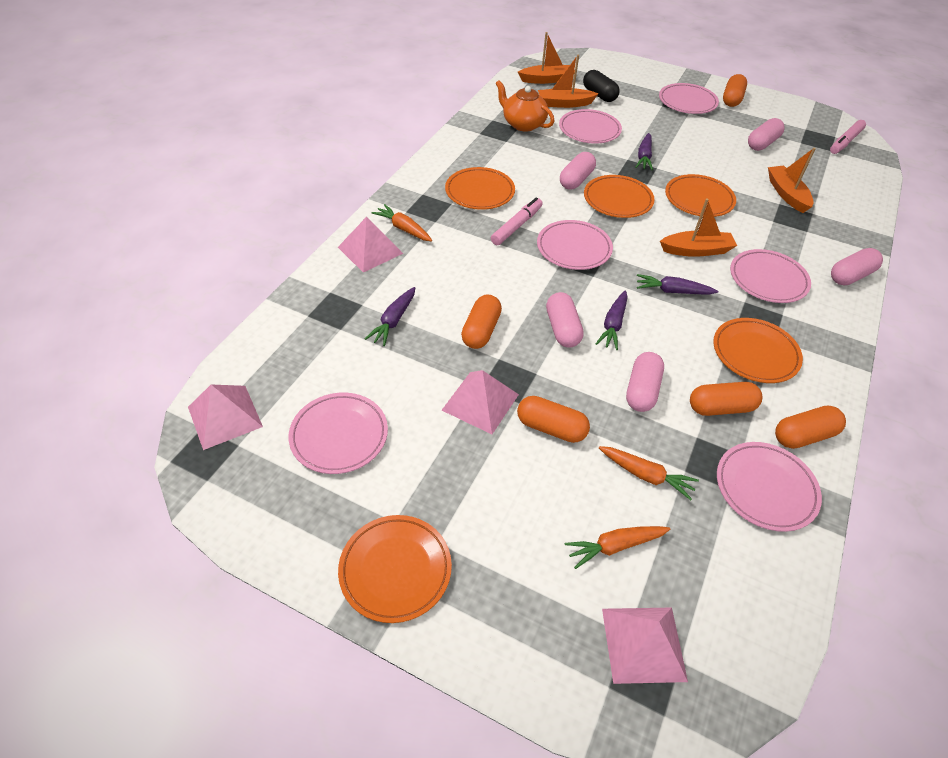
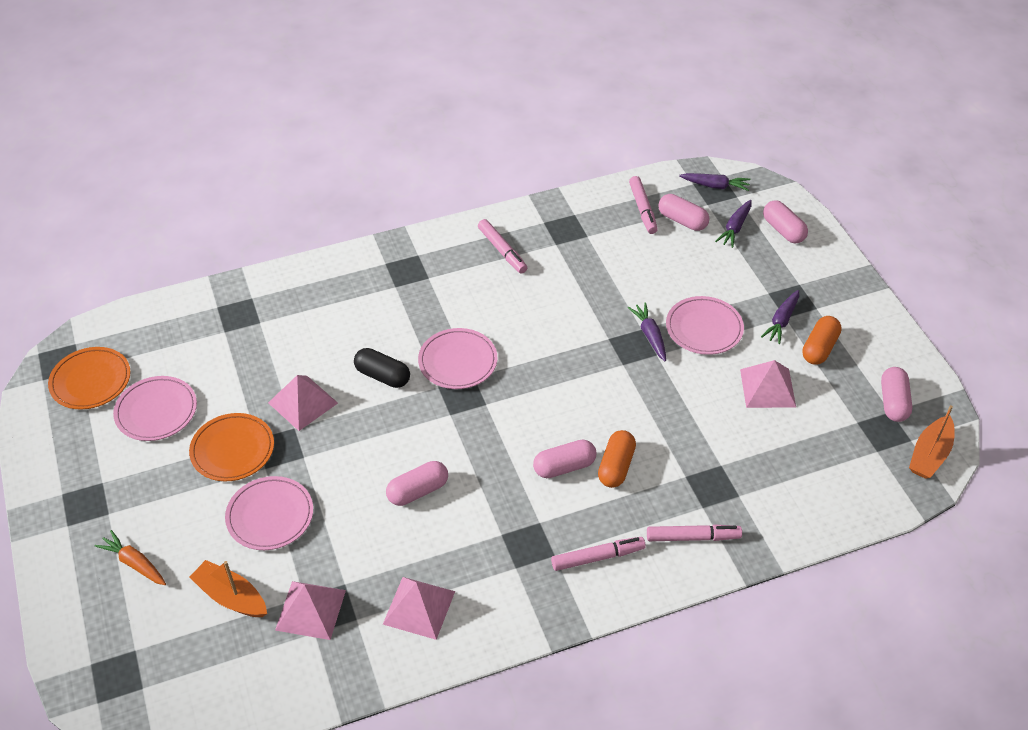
orange boat: 4 -> 2
orange capsule: 5 -> 2
orange carrot: 3 -> 1
orange plate: 5 -> 2
orange teapot: 1 -> 0
pink marker: 2 -> 4
pink plate: 6 -> 4

